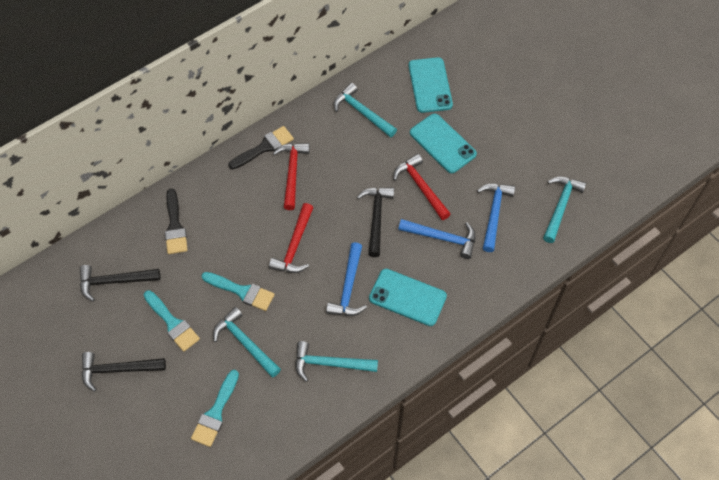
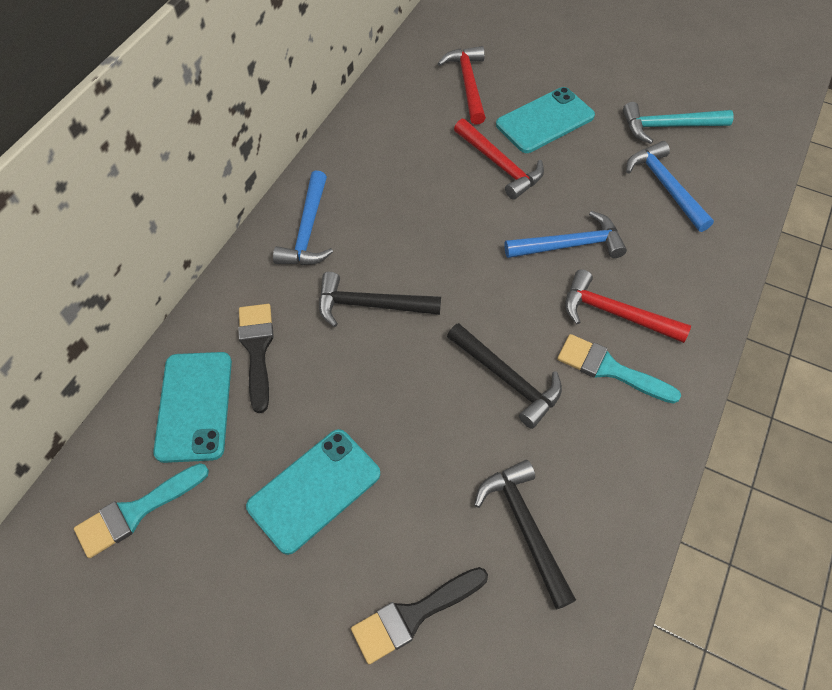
turquoise brush: 3 -> 2
turquoise hammer: 4 -> 1

